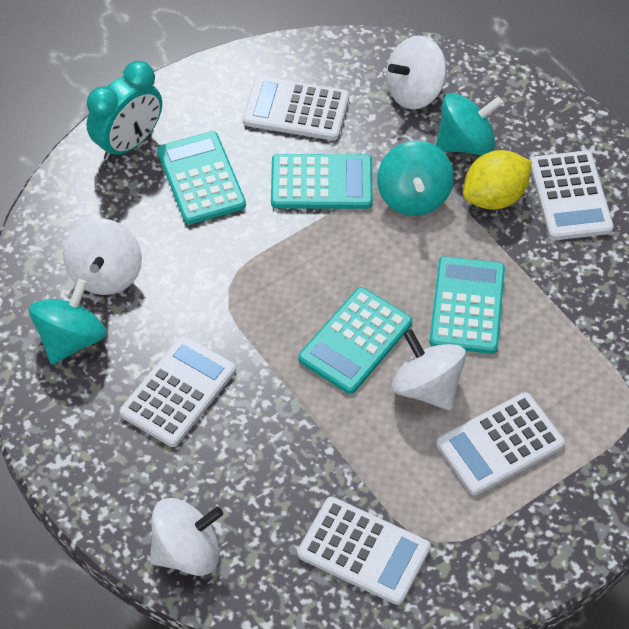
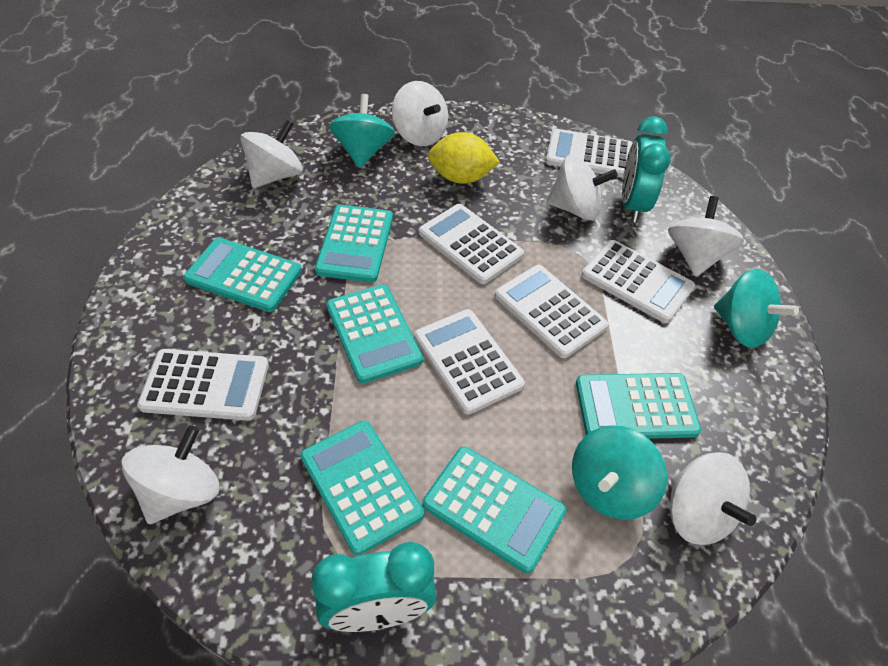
turquoise calculator: 4 -> 6
turquoise clock: 1 -> 2
white calculator: 5 -> 6
white spinning top: 4 -> 6

